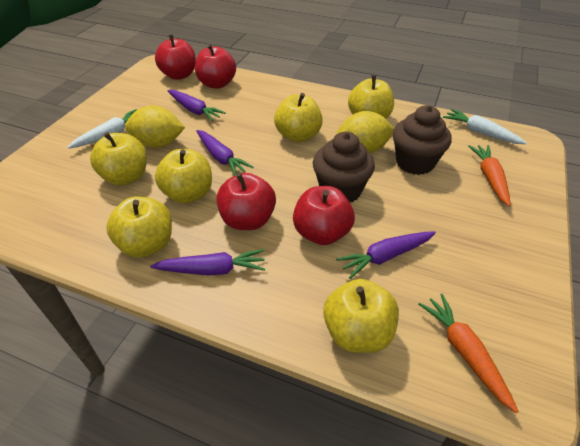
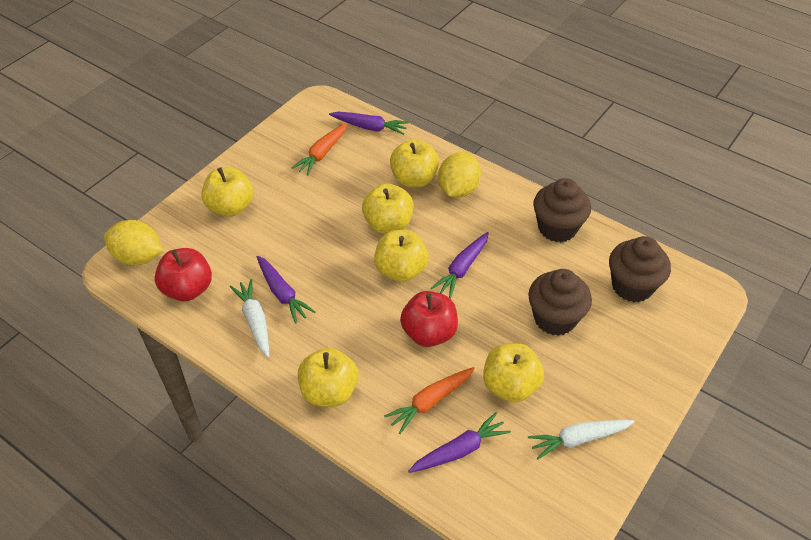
brown cupcake: 2 -> 3
red apple: 4 -> 2

